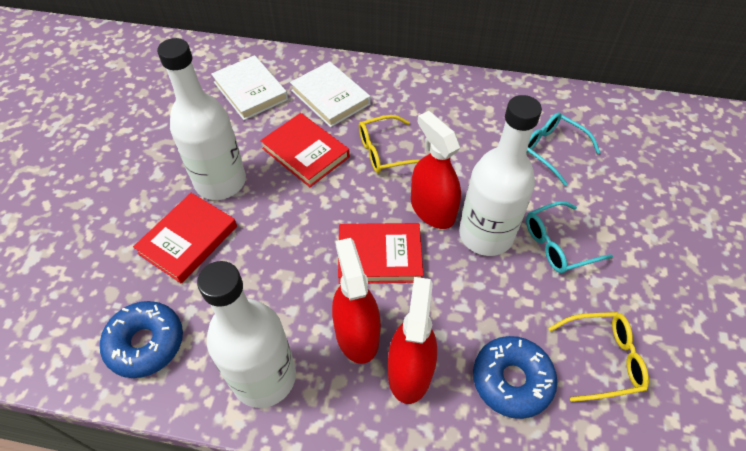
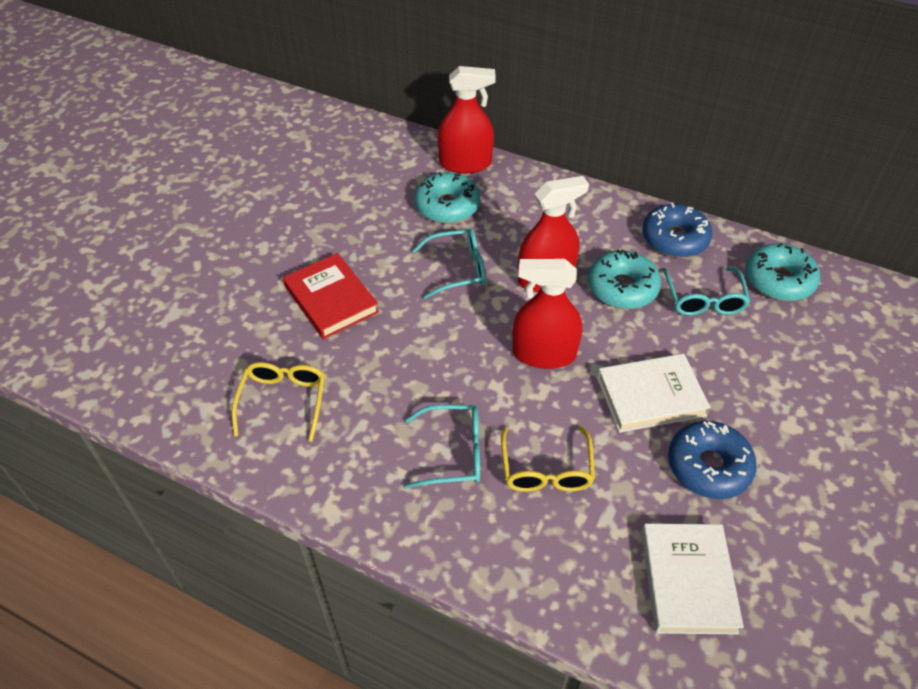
red book: 3 -> 1
turquoise donut: 0 -> 3
turquoise glasses: 2 -> 3
white bottle: 3 -> 0

